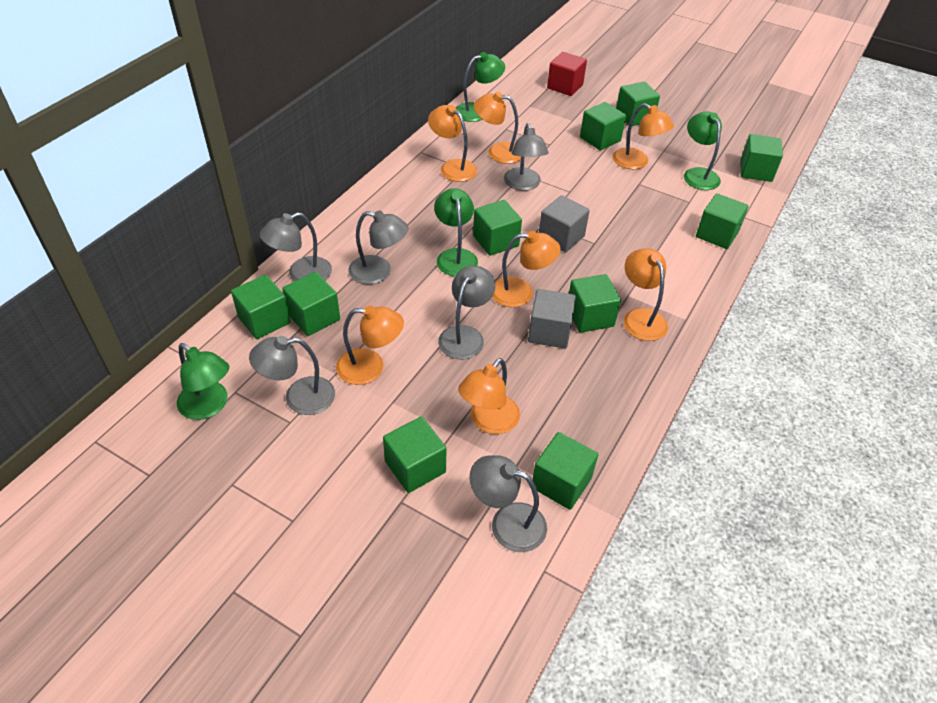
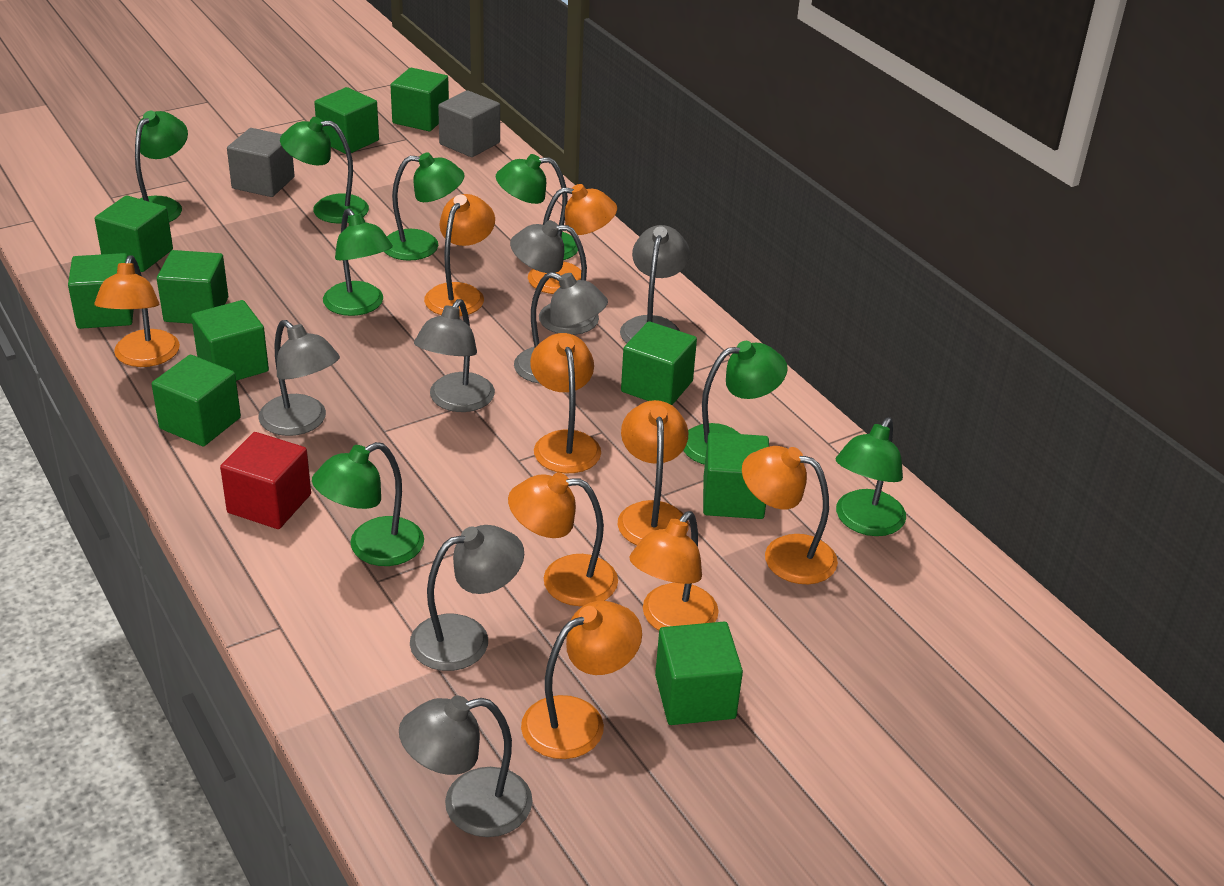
green lamp: 4 -> 8
grey lamp: 6 -> 7
orange lamp: 7 -> 9

